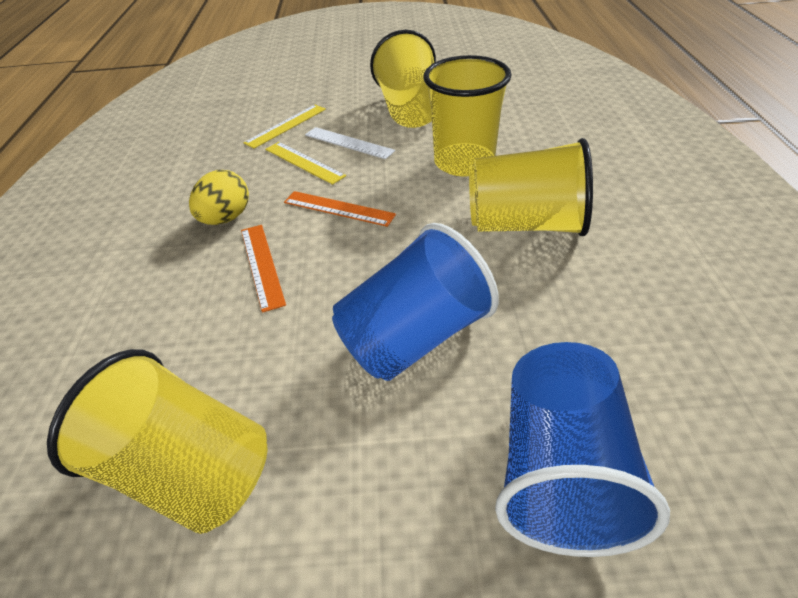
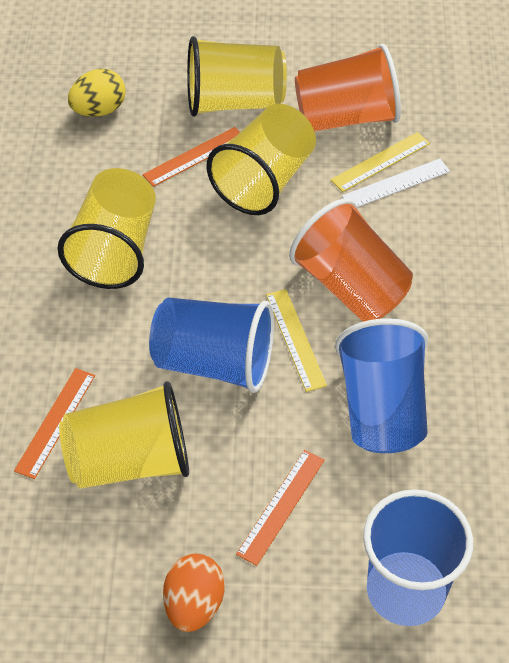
blue cup: 2 -> 3
orange cup: 0 -> 2
orange egg: 0 -> 1
orange ruler: 2 -> 3

